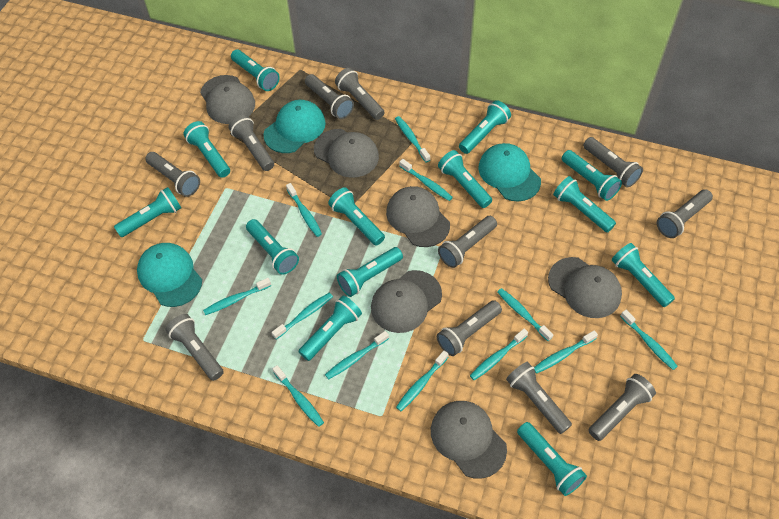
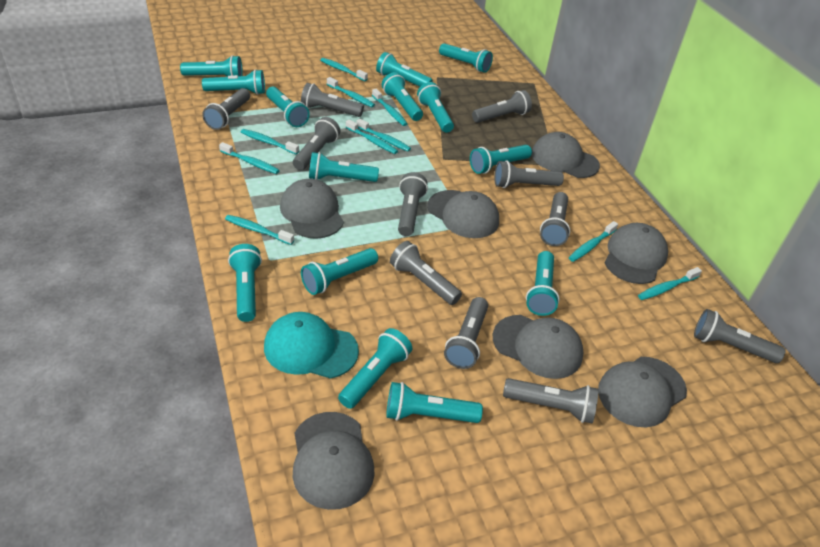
grey cap: 6 -> 7
turquoise cap: 3 -> 1
turquoise flashlight: 13 -> 14
turquoise toothbrush: 12 -> 10

